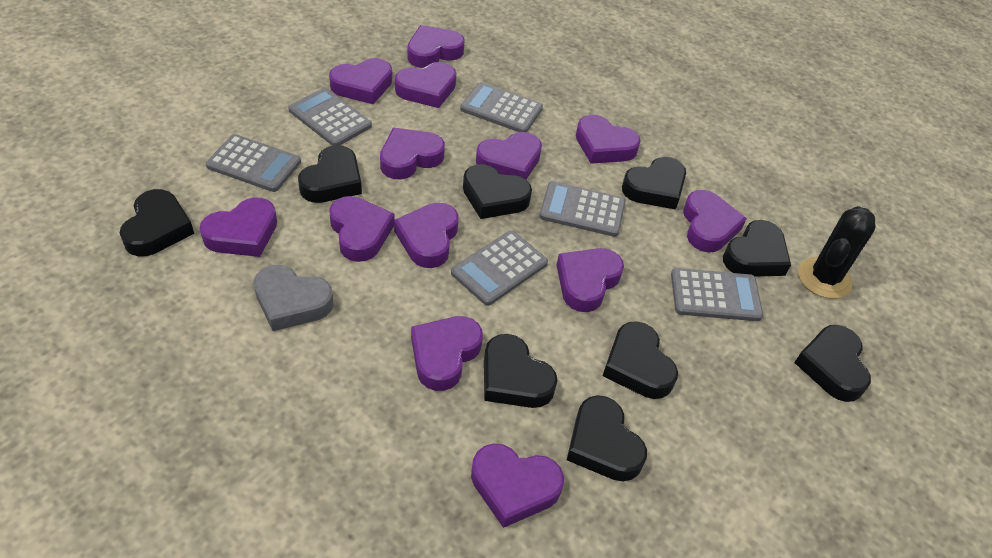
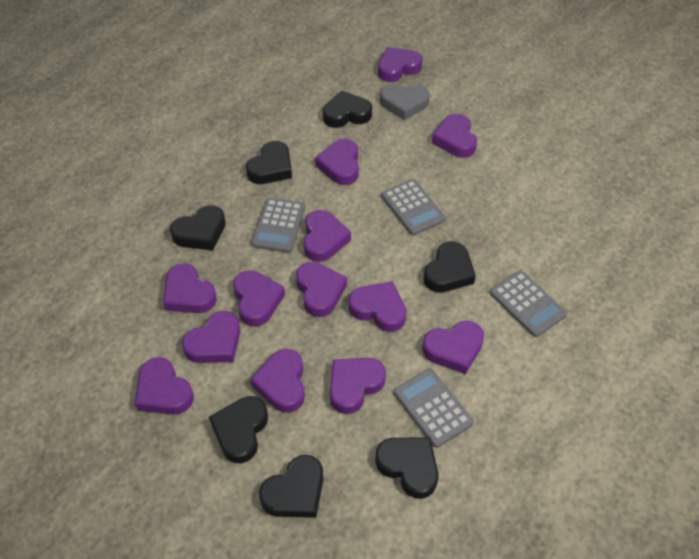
black cactus: 1 -> 0
black heart: 9 -> 7
grey calculator: 6 -> 4

